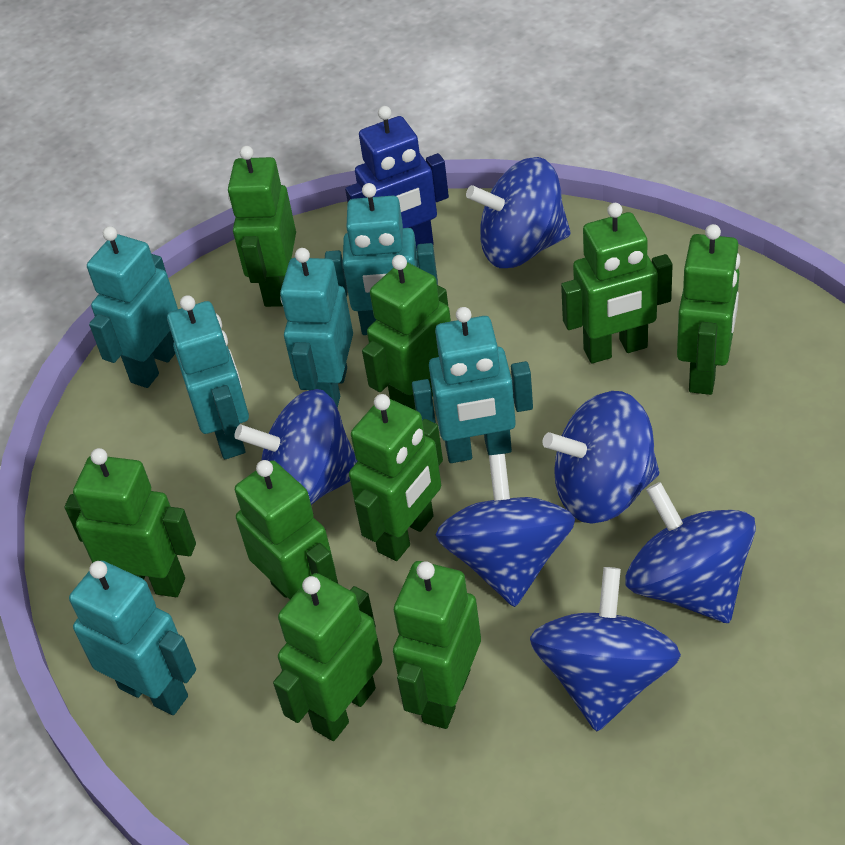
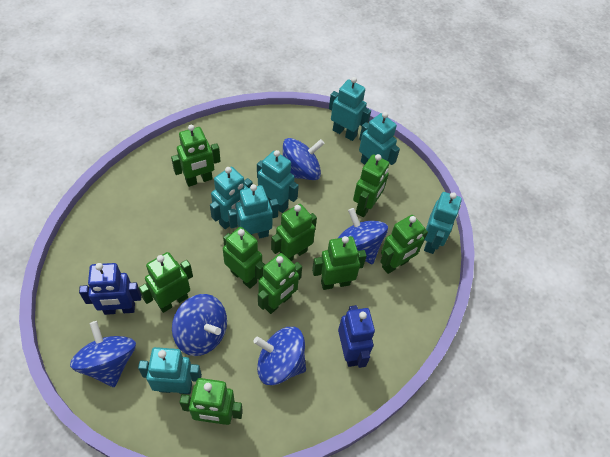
blue robot: 1 -> 2
blue spinning top: 6 -> 5
turquoise robot: 6 -> 7

